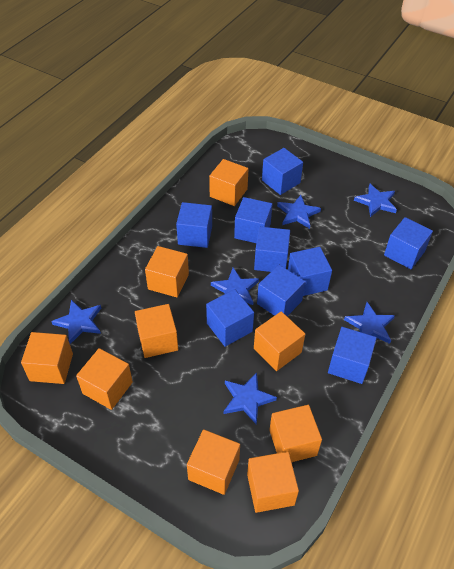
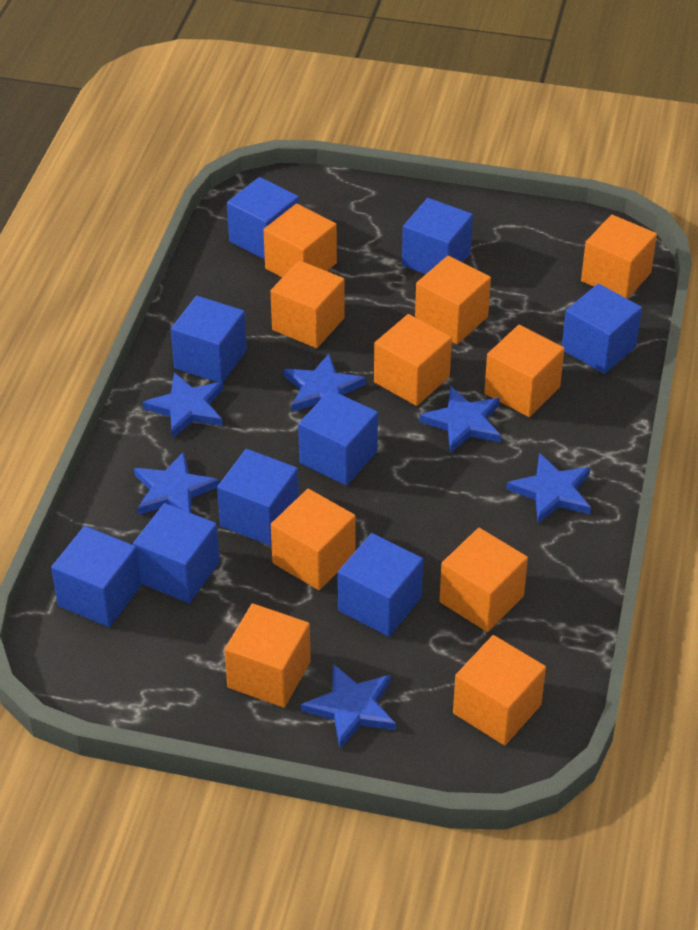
orange cube: 9 -> 10

